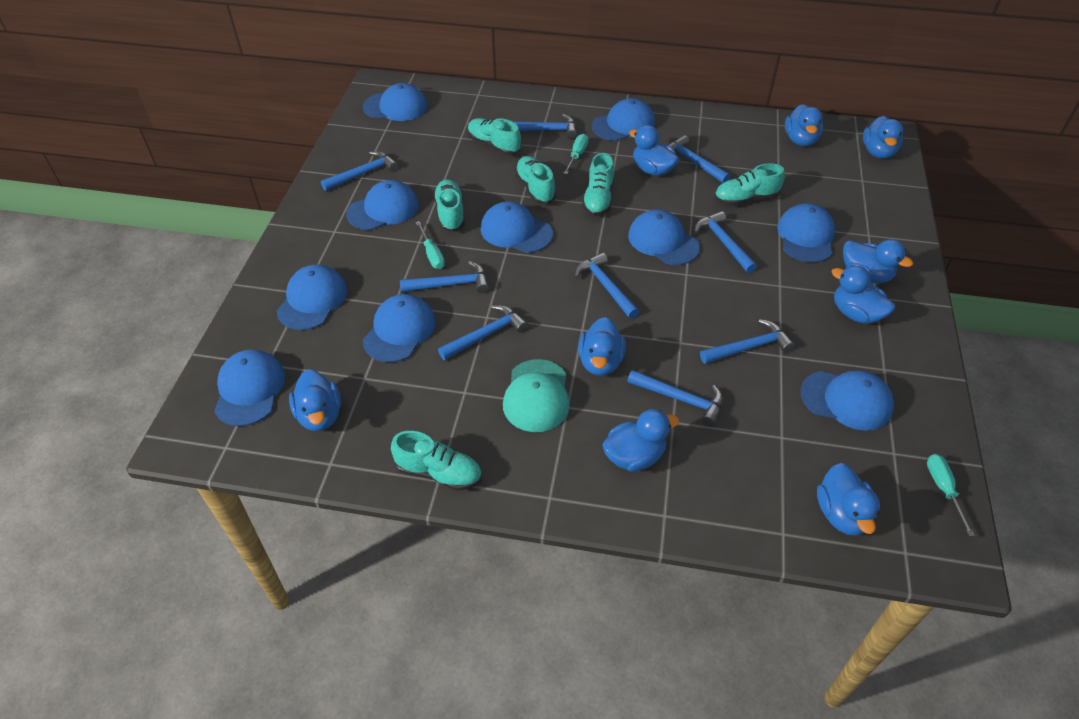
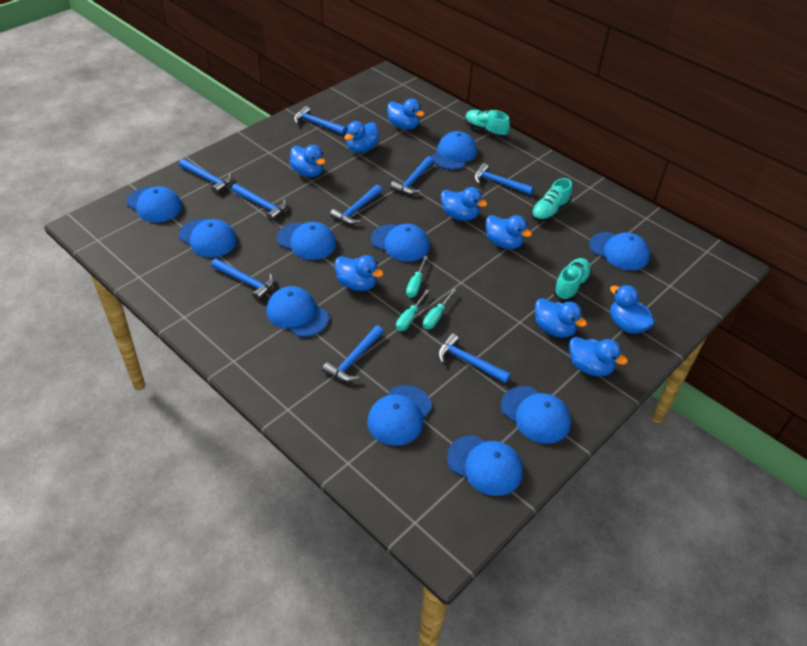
turquoise cap: 1 -> 0
turquoise shoe: 6 -> 3

